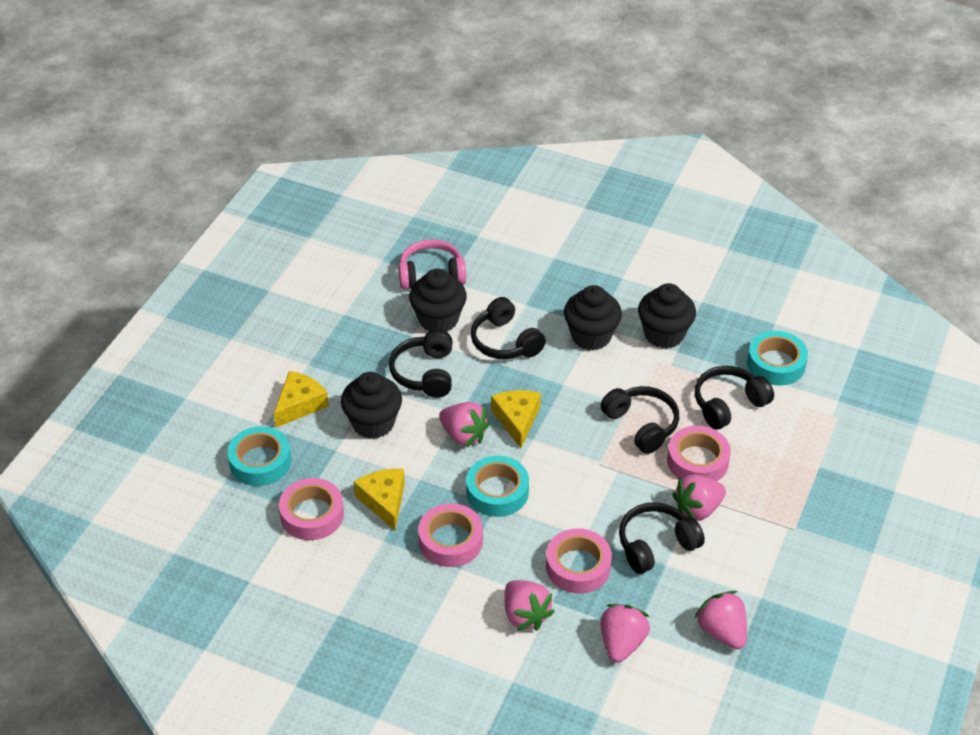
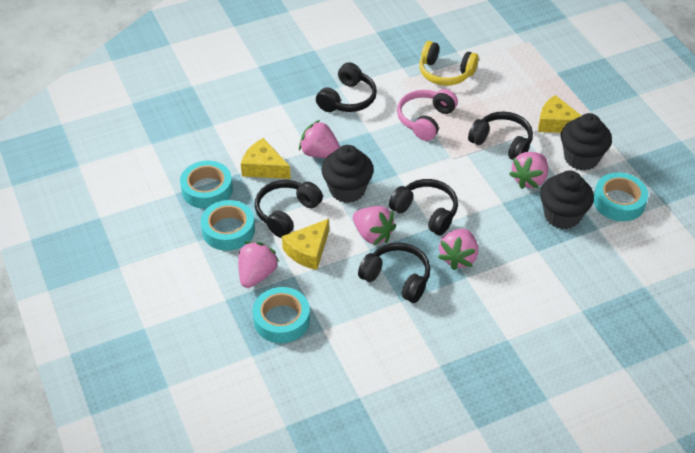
black cupcake: 4 -> 3
pink tape: 4 -> 0
turquoise tape: 3 -> 4
yellow headphones: 0 -> 1

